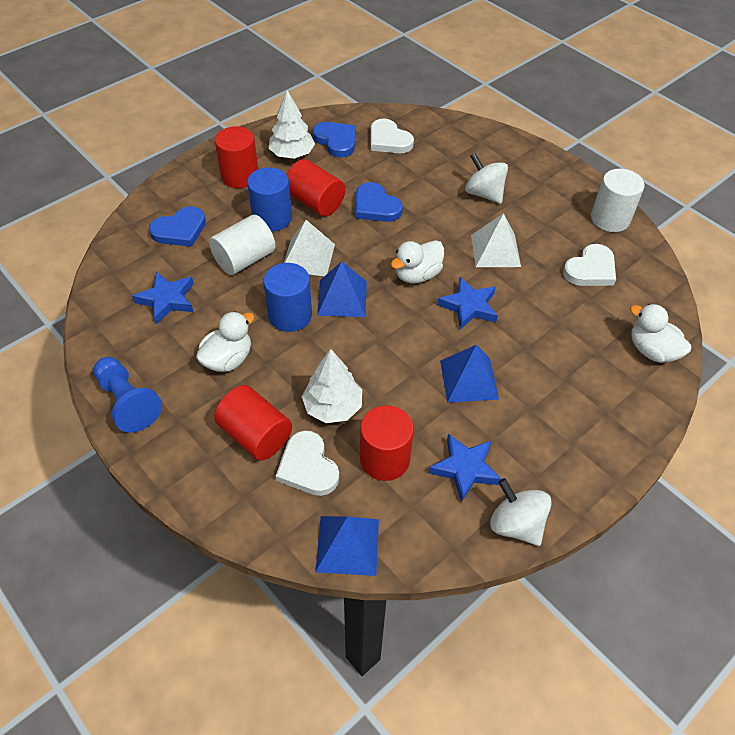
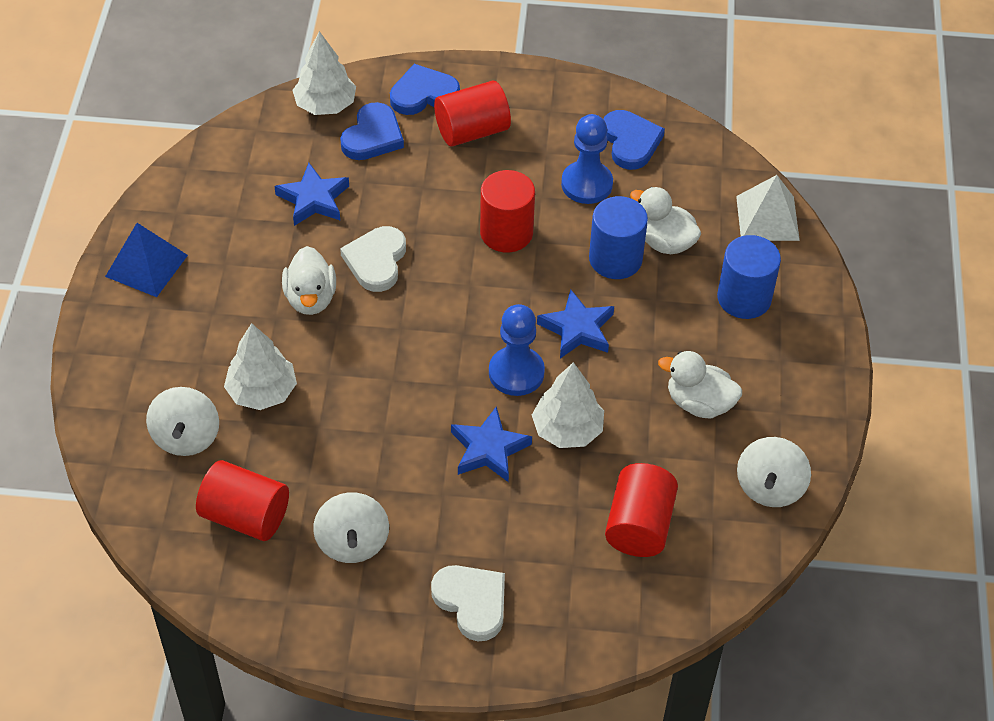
blue pawn: 1 -> 2
blue pyramid: 3 -> 1
white cylinder: 2 -> 0
white heart: 3 -> 2
white pyramid: 2 -> 1
white spinning top: 2 -> 3
white tree: 2 -> 3

